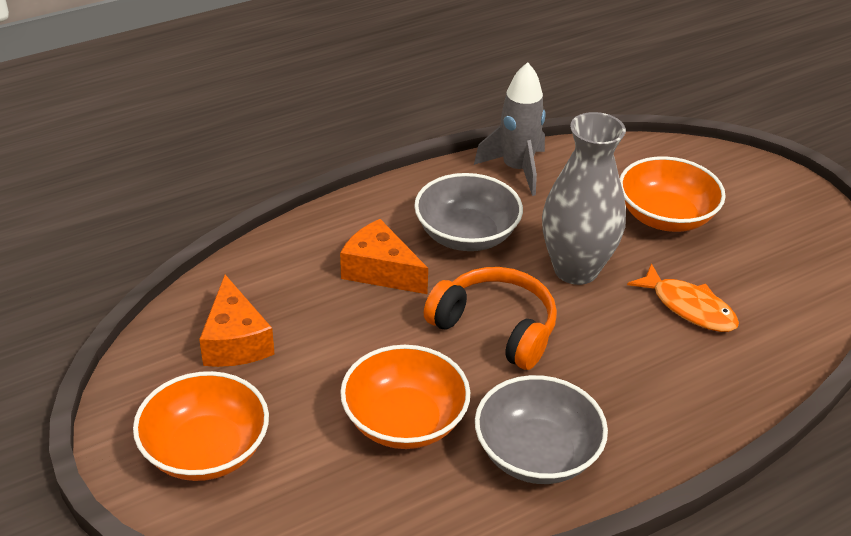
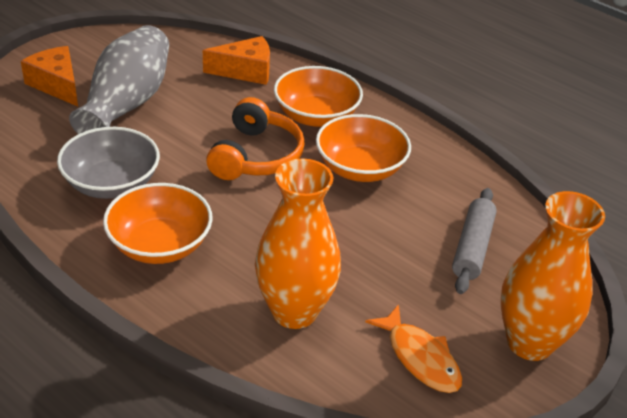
grey bowl: 2 -> 1
grey rocket: 1 -> 0
grey rolling pin: 0 -> 1
orange vase: 0 -> 2

